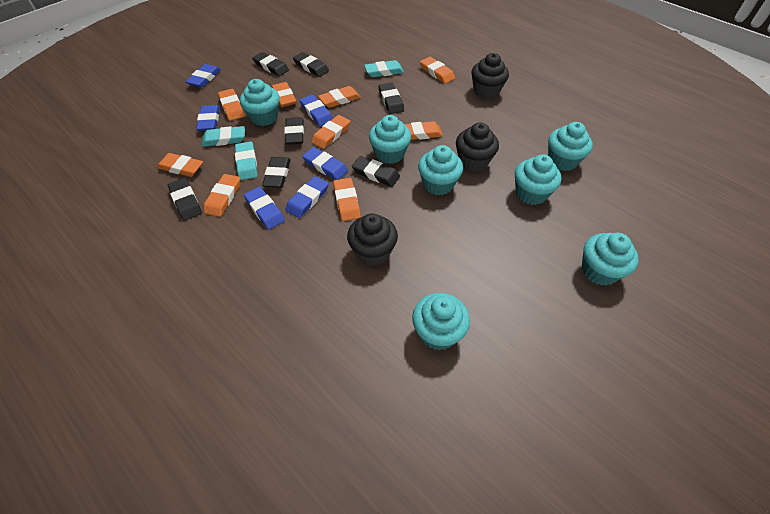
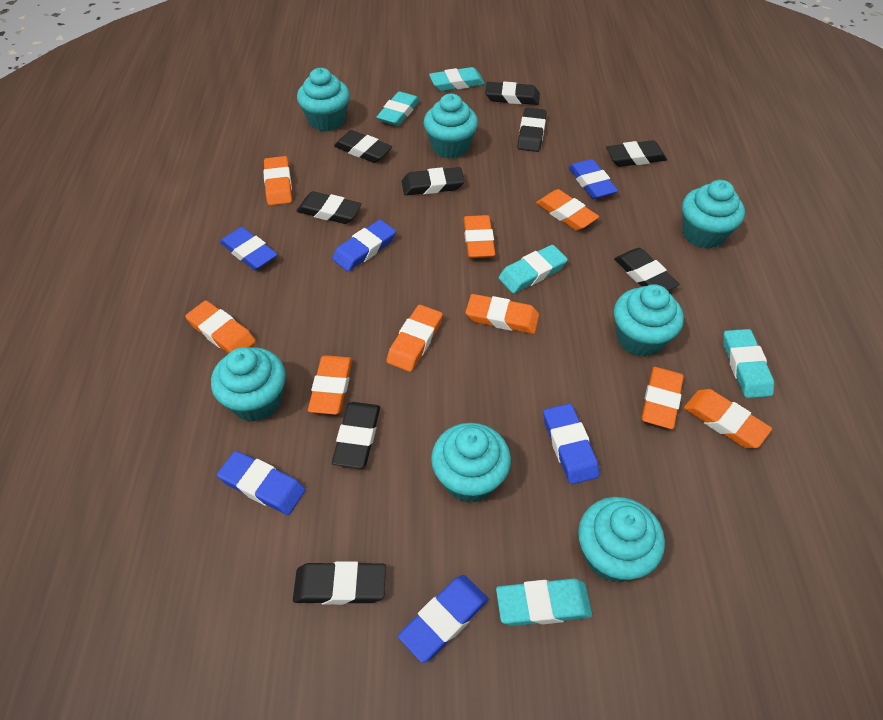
black cupcake: 3 -> 0
black eraser: 7 -> 9
turquoise eraser: 3 -> 5

